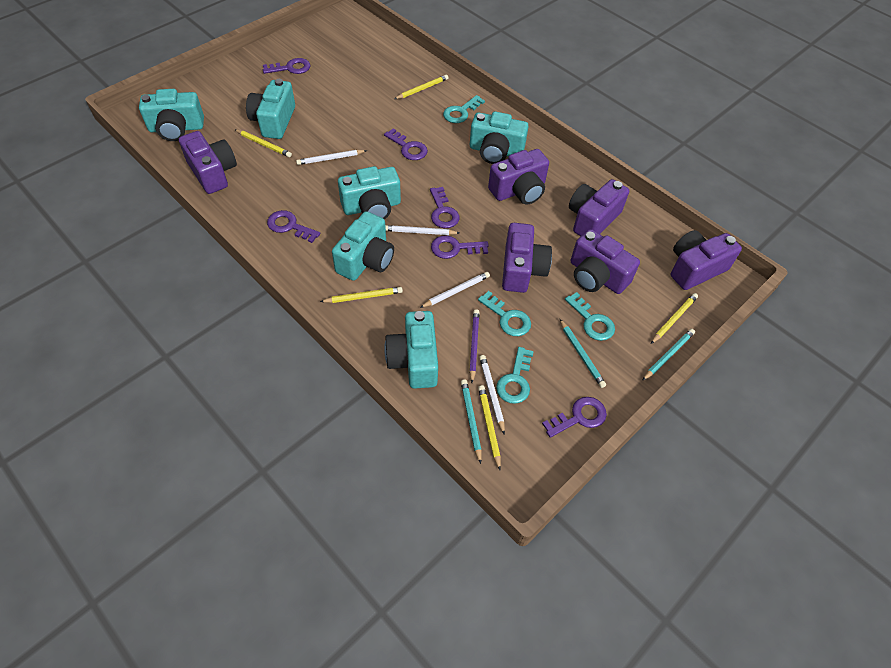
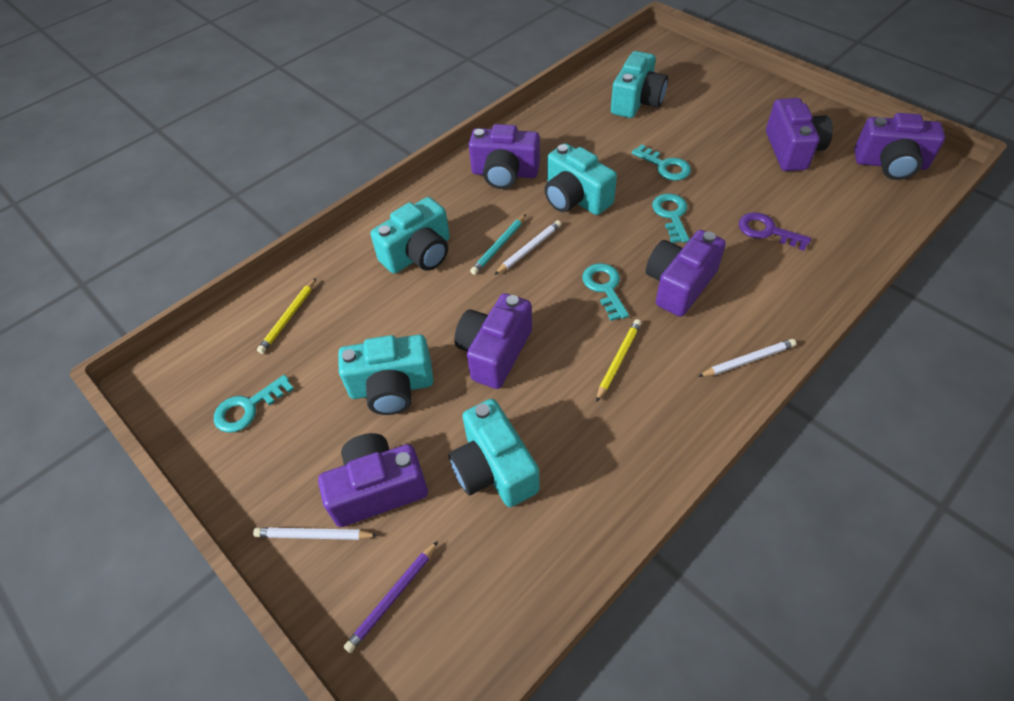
purple key: 6 -> 1
turquoise camera: 6 -> 5
turquoise pencil: 3 -> 1
white pencil: 4 -> 3
yellow pencil: 5 -> 2

